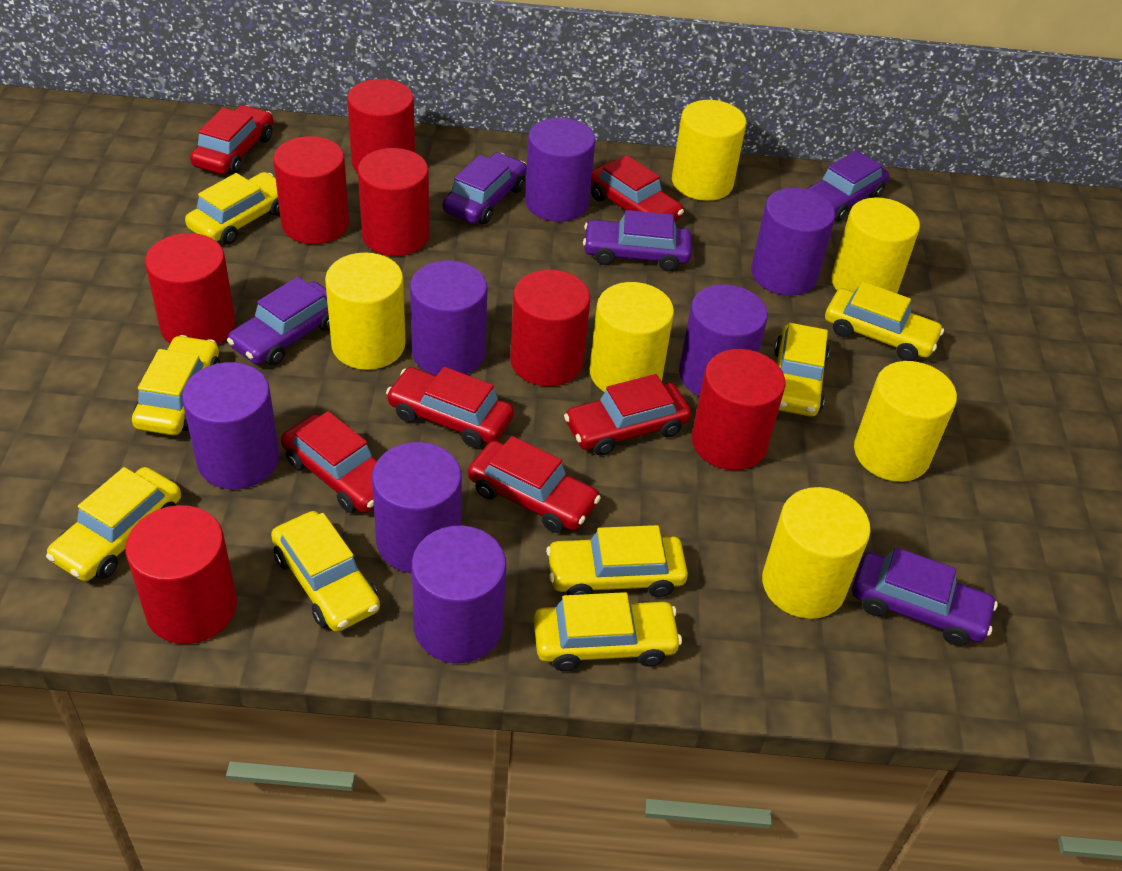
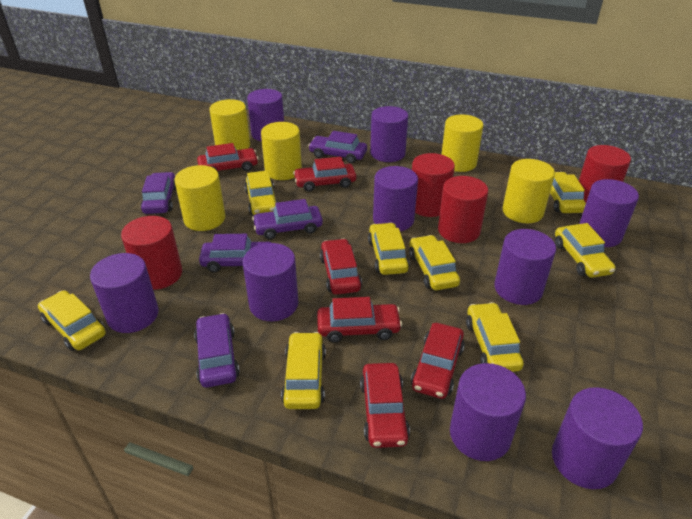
purple cylinder: 7 -> 9
red cylinder: 7 -> 4
yellow cylinder: 6 -> 5

